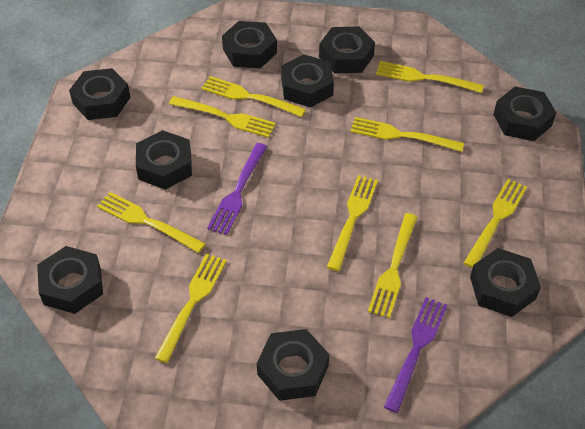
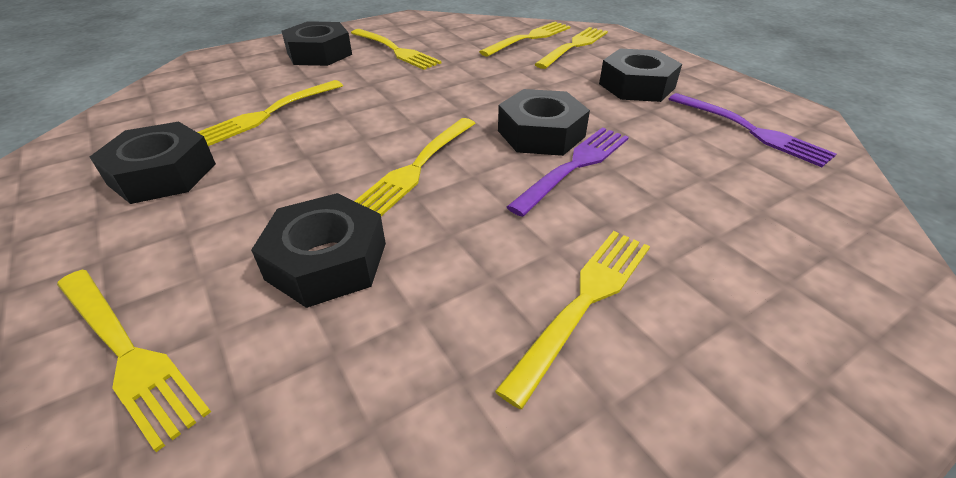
black nut: 9 -> 5
yellow fork: 9 -> 7

